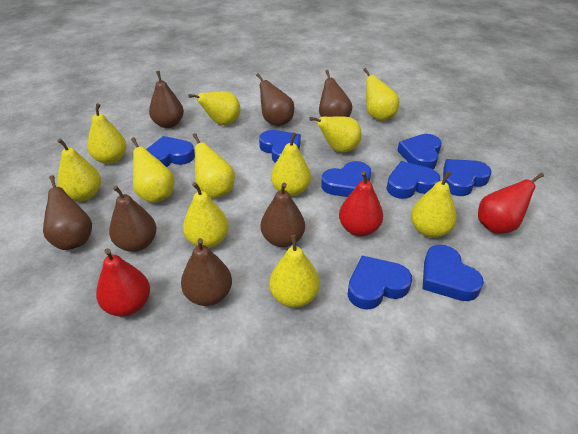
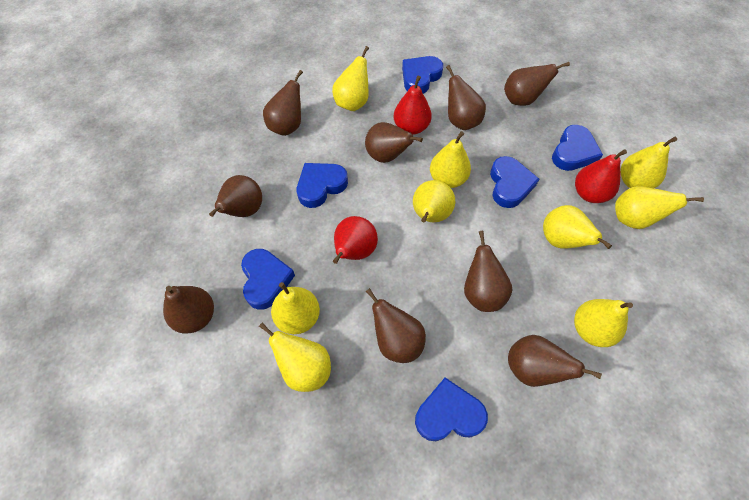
blue heart: 8 -> 6
brown pear: 7 -> 9
yellow pear: 11 -> 9

